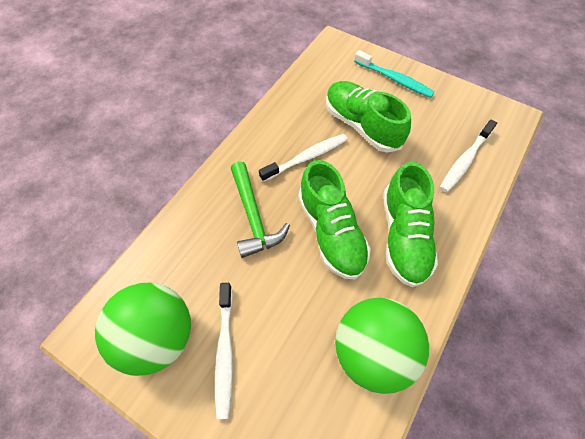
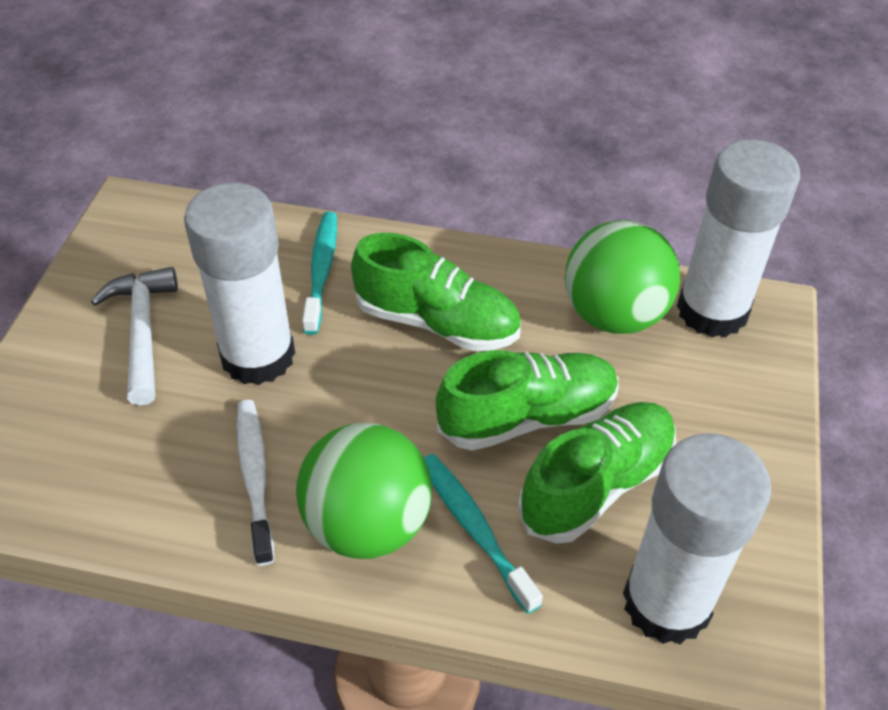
green hammer: 1 -> 0
turquoise toothbrush: 1 -> 2
white glue stick: 0 -> 3
white hammer: 0 -> 1
white toothbrush: 3 -> 1

